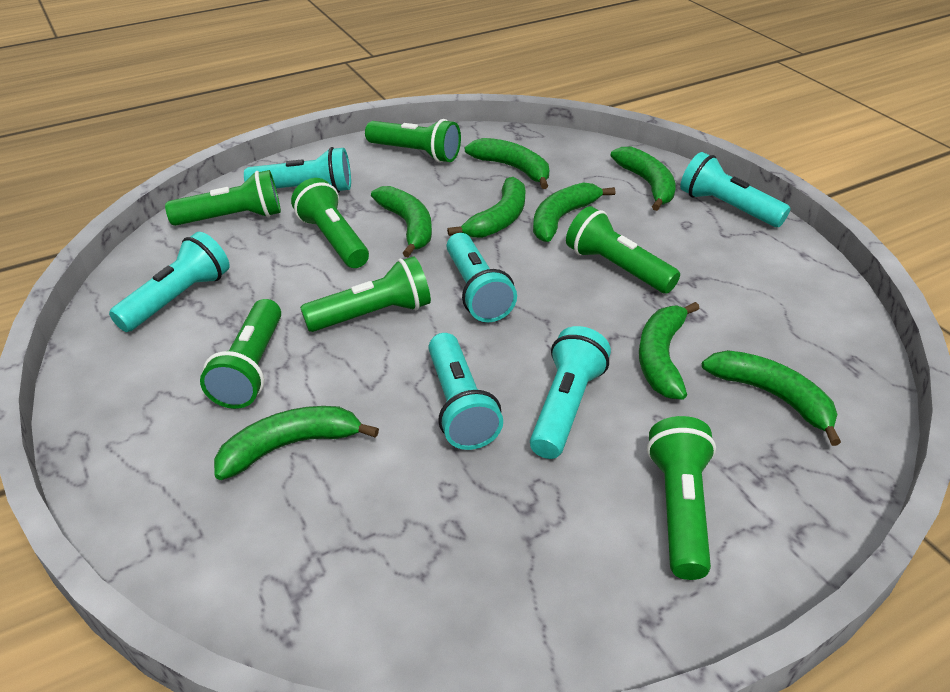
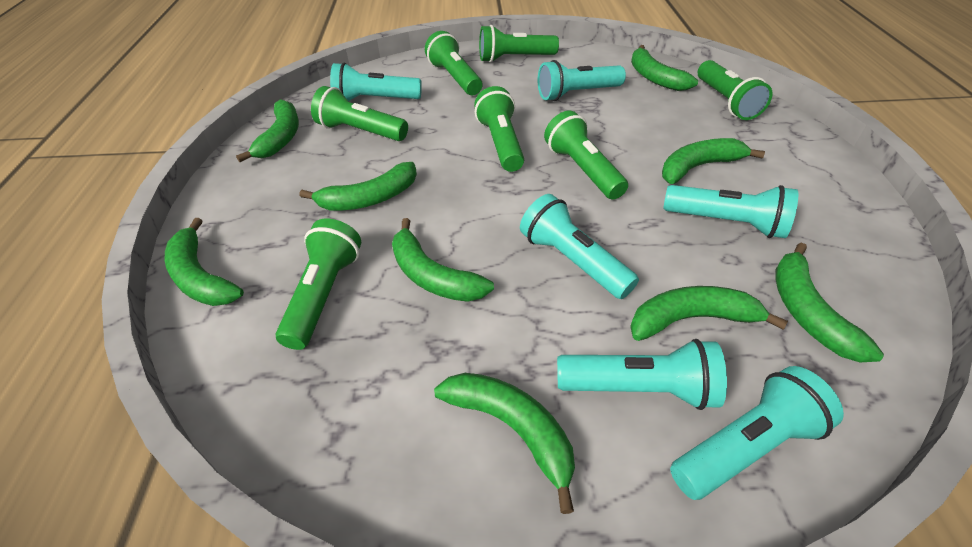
green banana: 8 -> 9

